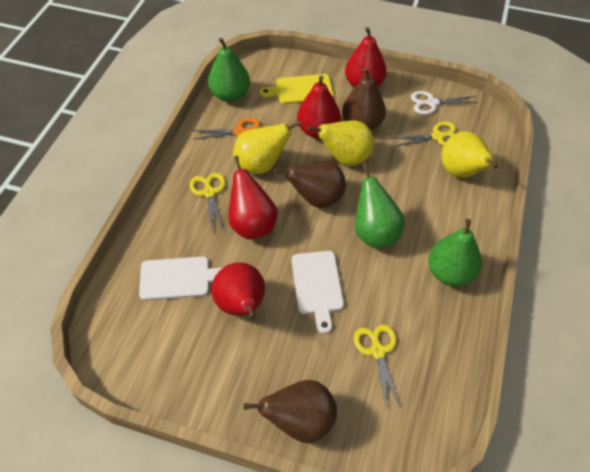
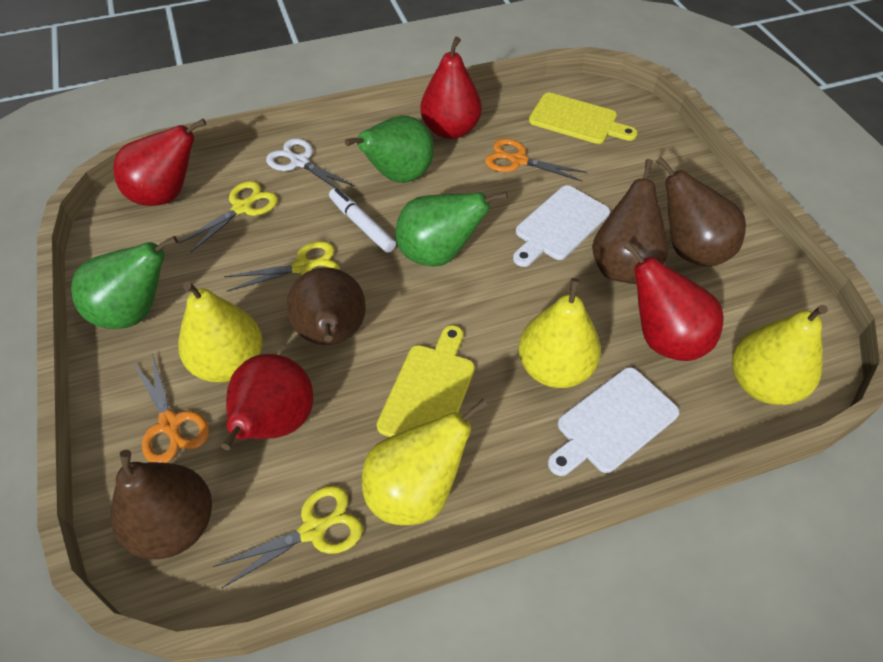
brown pear: 3 -> 4
orange scissors: 1 -> 2
white marker: 0 -> 1
yellow cutting board: 1 -> 2
yellow pear: 3 -> 4

